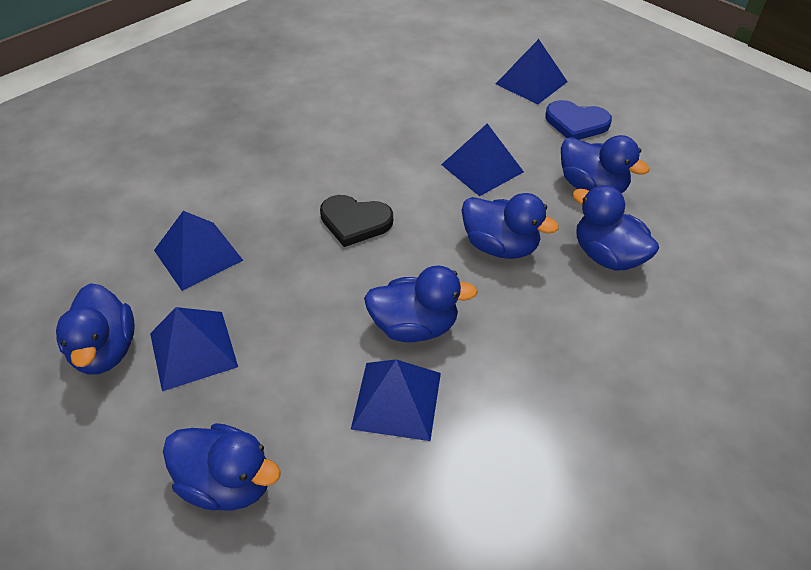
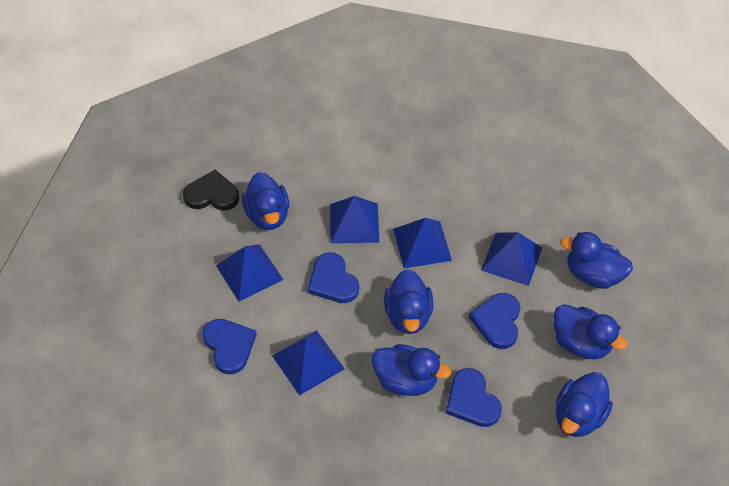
blue heart: 1 -> 4

